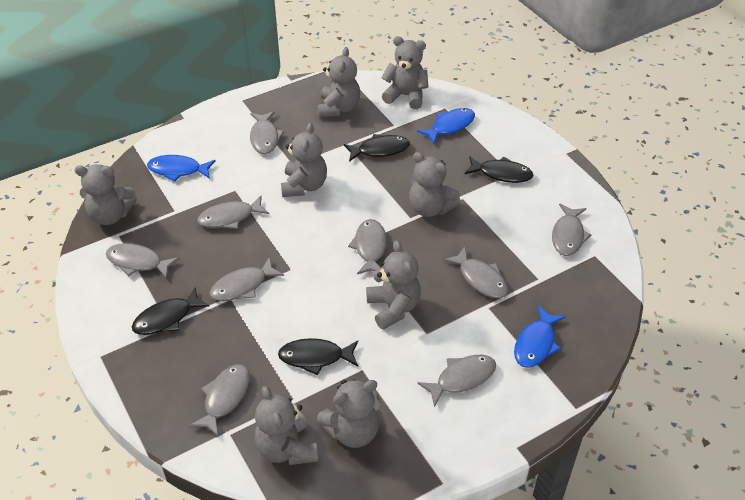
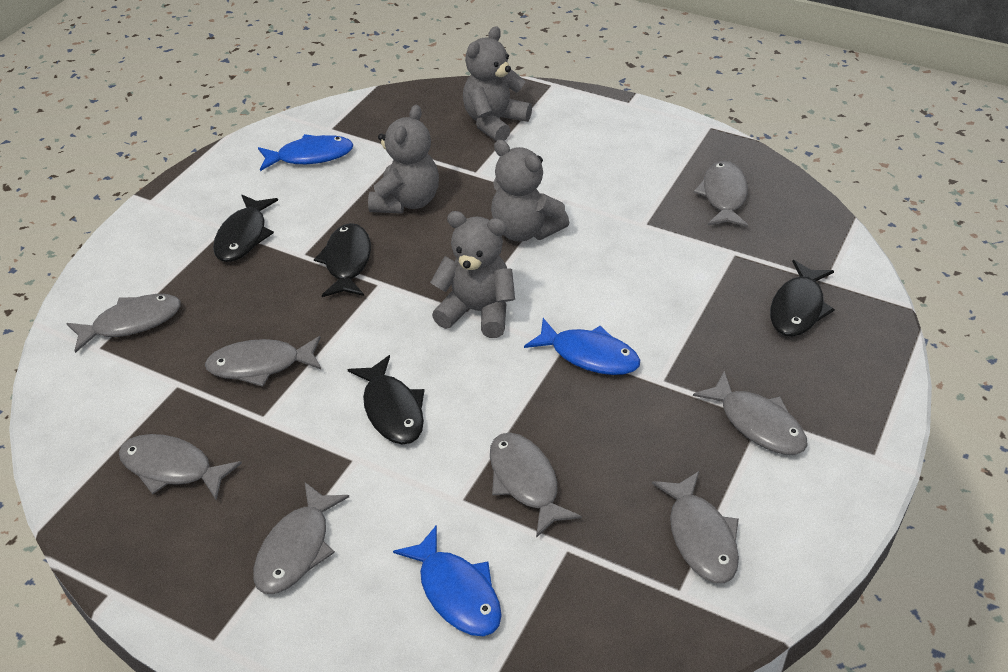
grey fish: 9 -> 8
grey teddy bear: 8 -> 4

